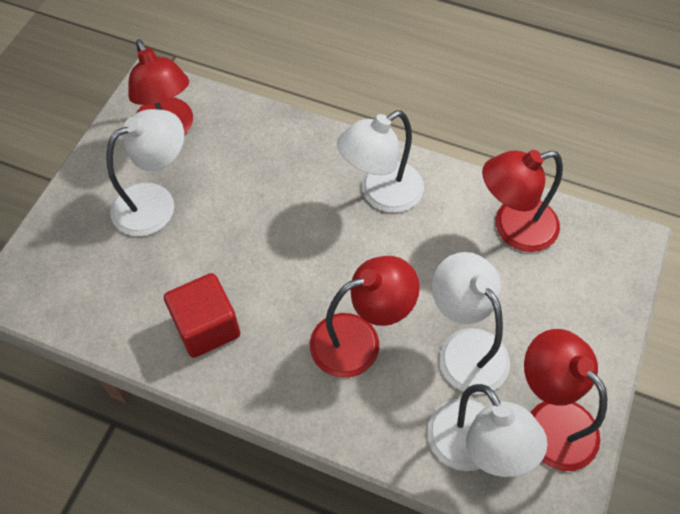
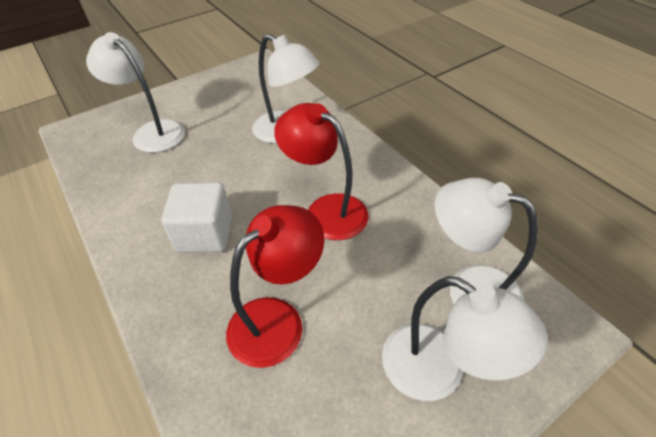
red cube: 1 -> 0
red lamp: 4 -> 2
white cube: 0 -> 1

